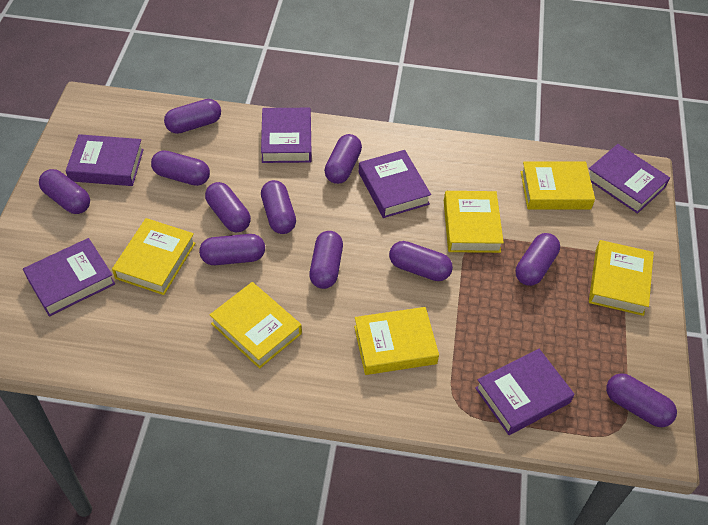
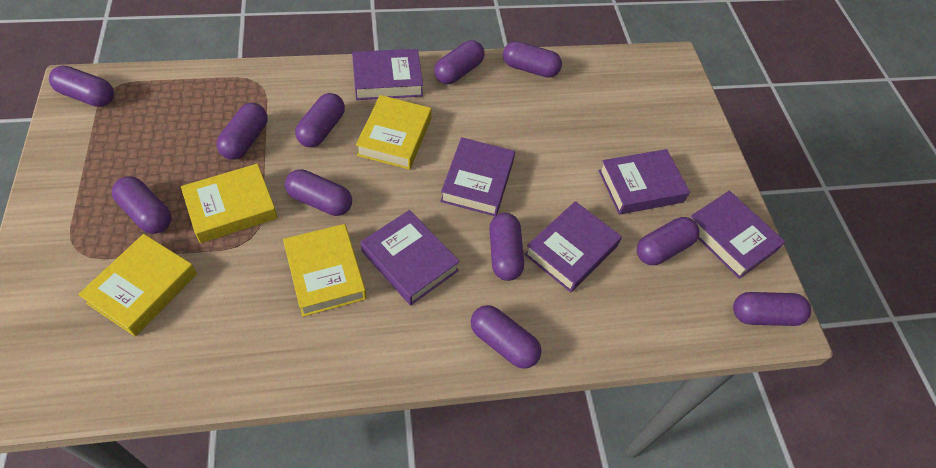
yellow book: 6 -> 4

